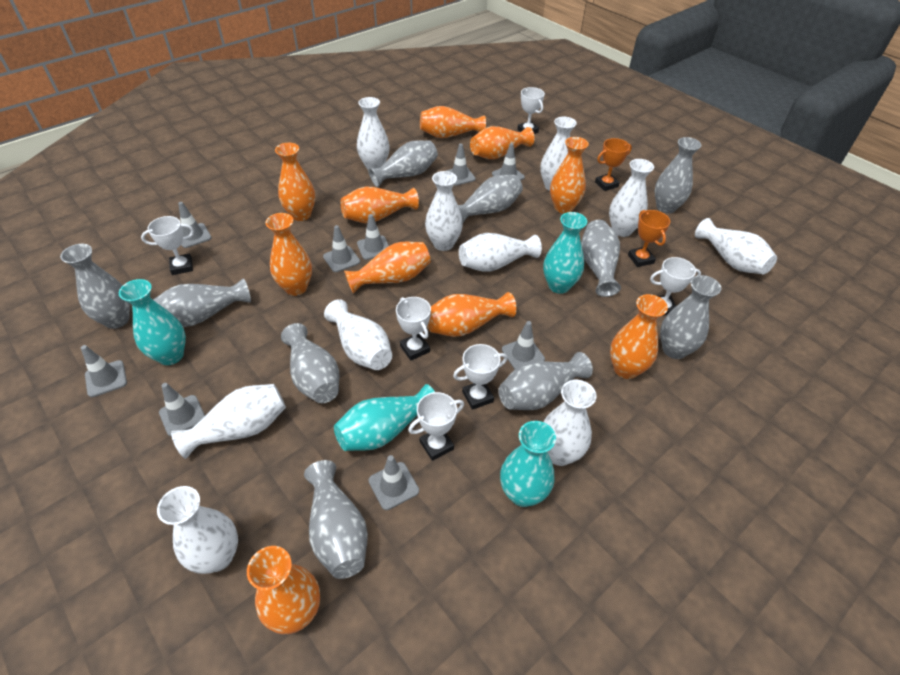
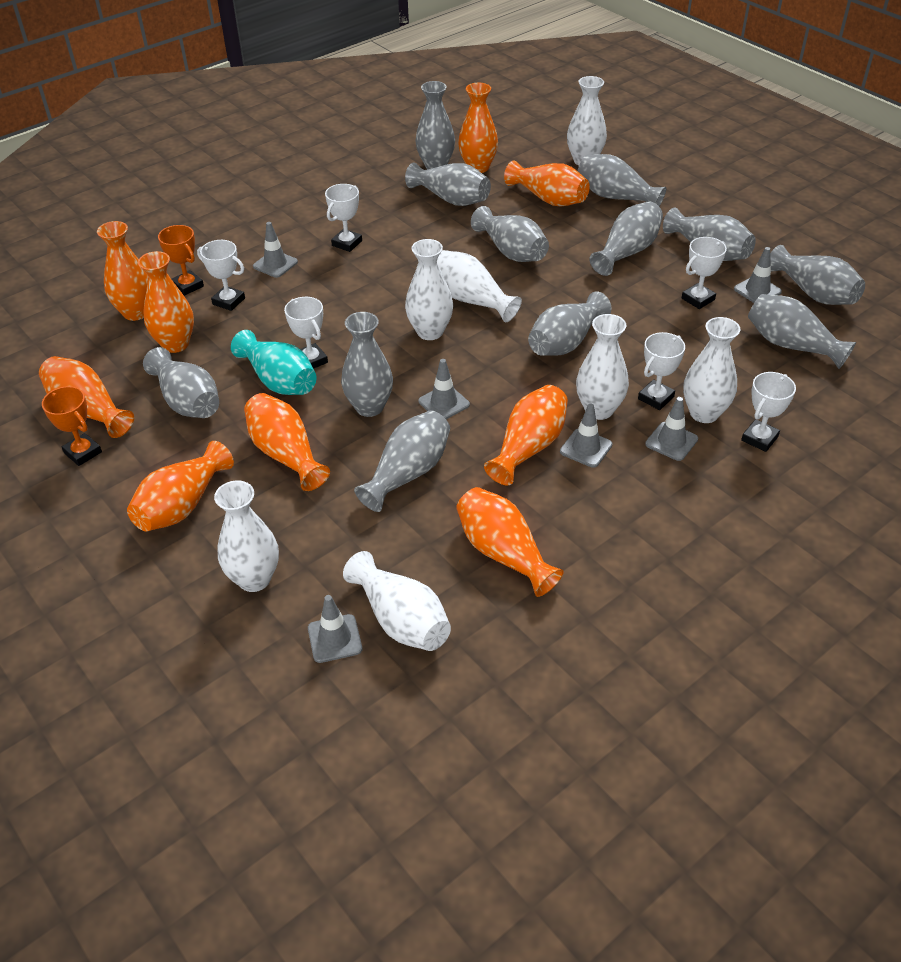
grey traffic cone: 9 -> 6
grey vase: 10 -> 12
orange vase: 10 -> 9
turquoise vase: 4 -> 1
white vase: 10 -> 7

